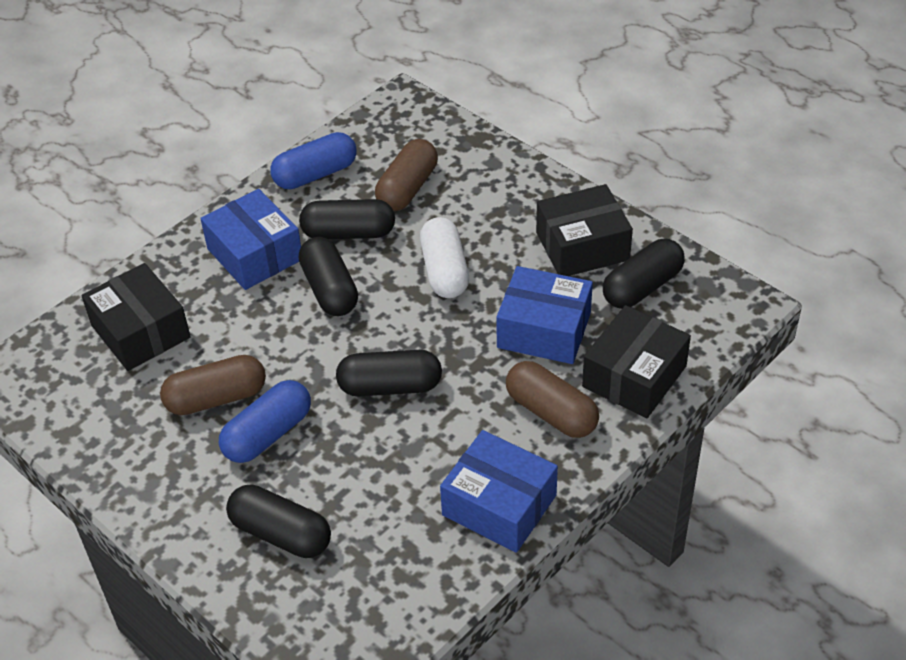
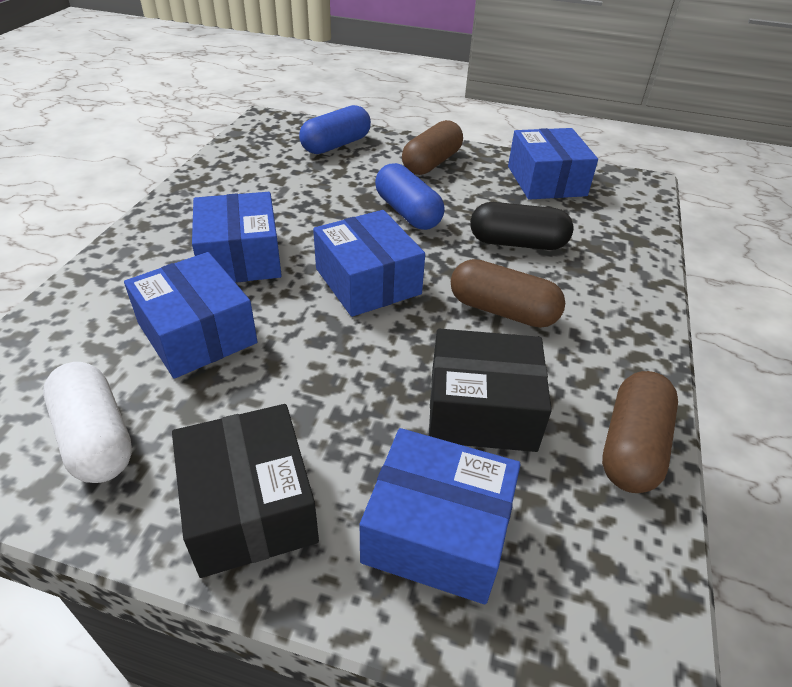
black box: 3 -> 2
black capsule: 5 -> 1
blue box: 3 -> 5

